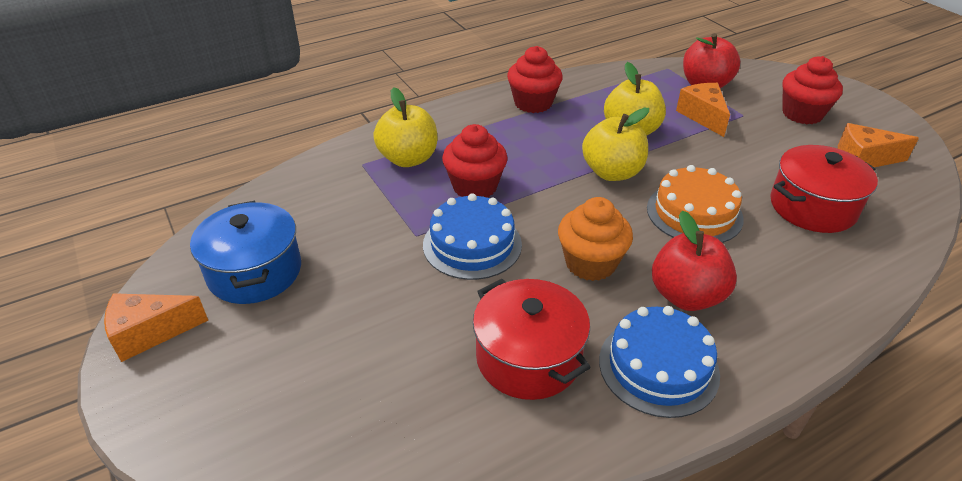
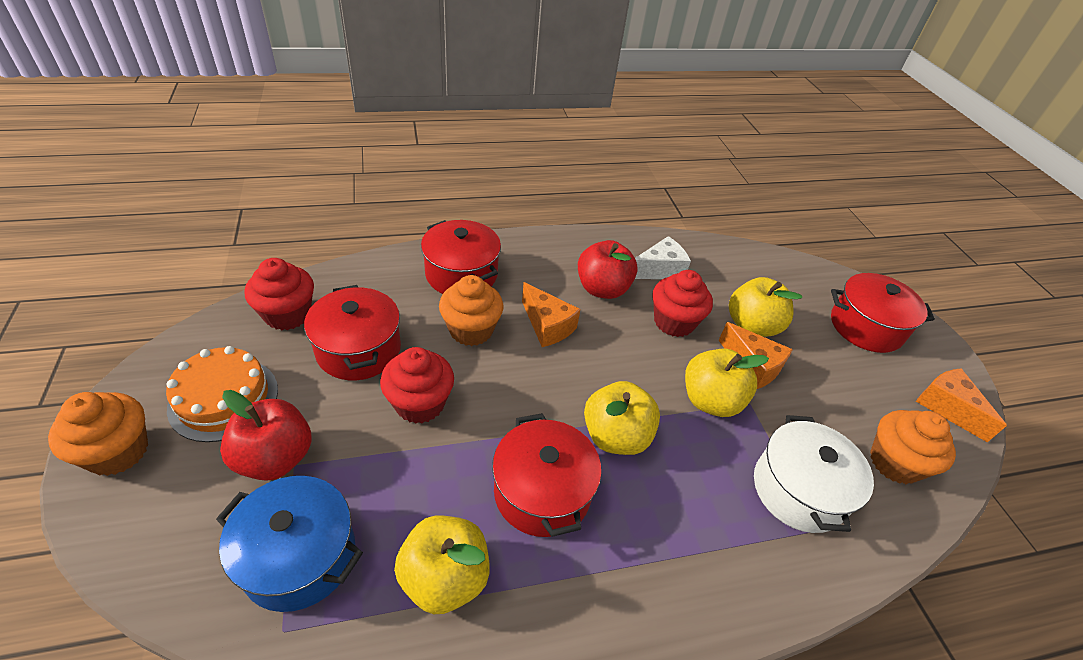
blue cake: 2 -> 0
orange cupcake: 1 -> 3
red pot: 2 -> 4
white cheese: 0 -> 1
white pot: 0 -> 1
yellow apple: 3 -> 4

